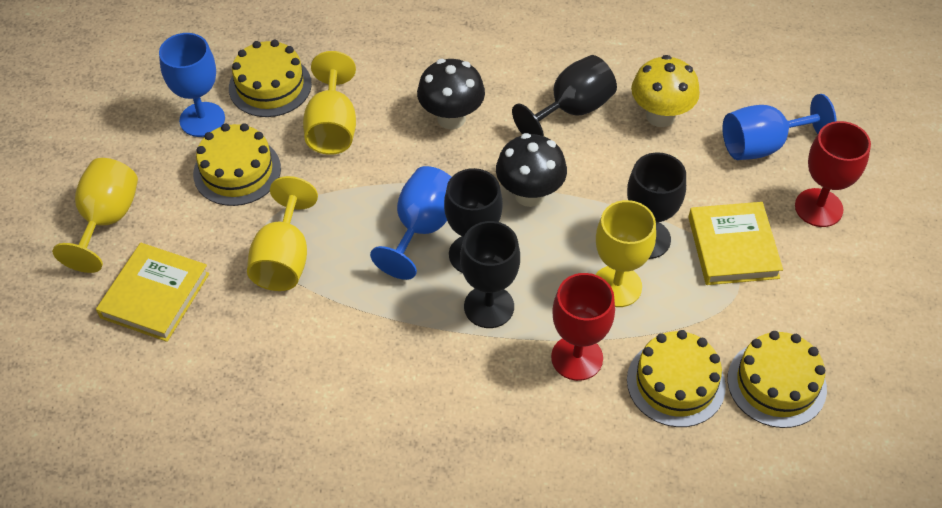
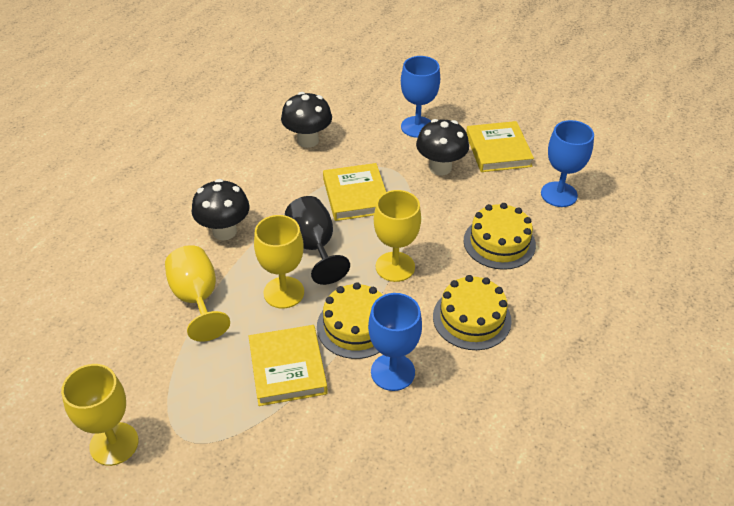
black goblet: 4 -> 1
black mushroom: 2 -> 3
red goblet: 2 -> 0
yellow book: 2 -> 3
yellow cake: 4 -> 3
yellow mushroom: 1 -> 0

